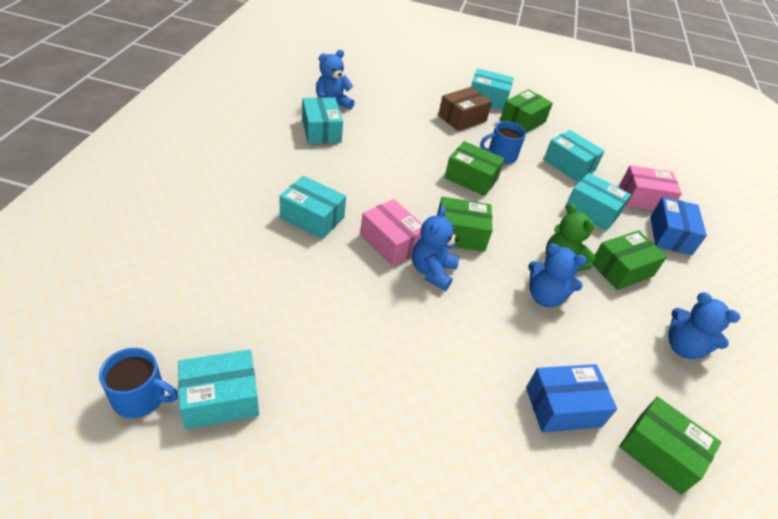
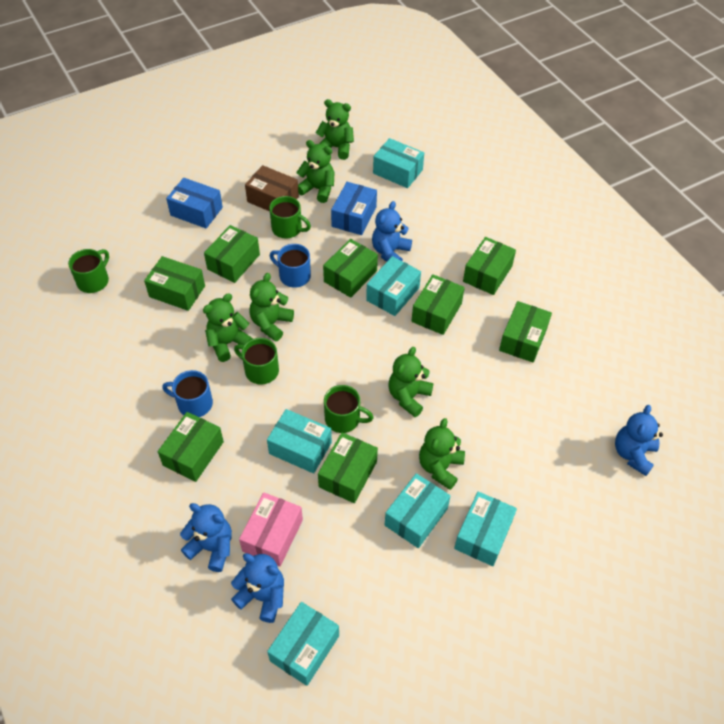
green box: 5 -> 8
green mug: 0 -> 4
green teddy bear: 1 -> 6
pink box: 2 -> 1

